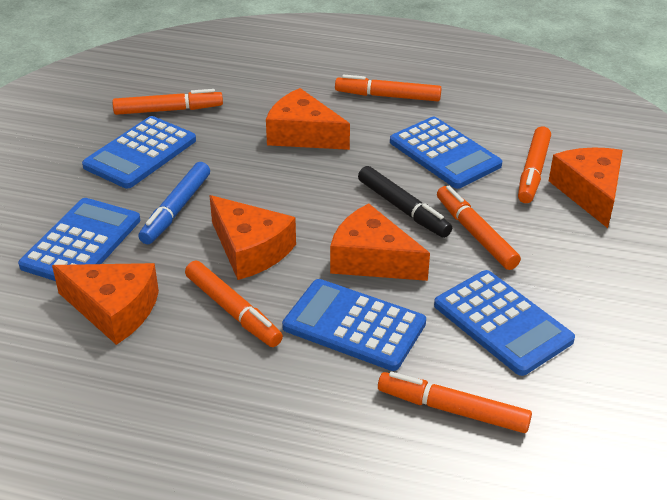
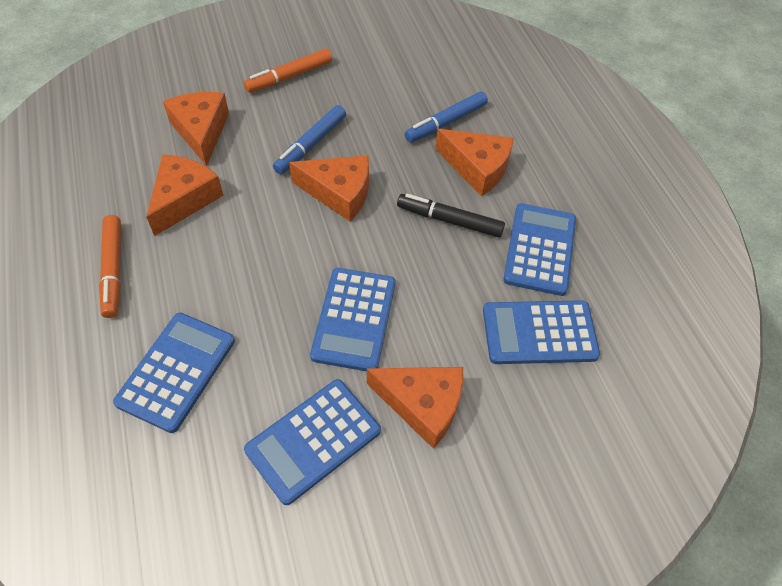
blue marker: 1 -> 2
orange marker: 6 -> 2

